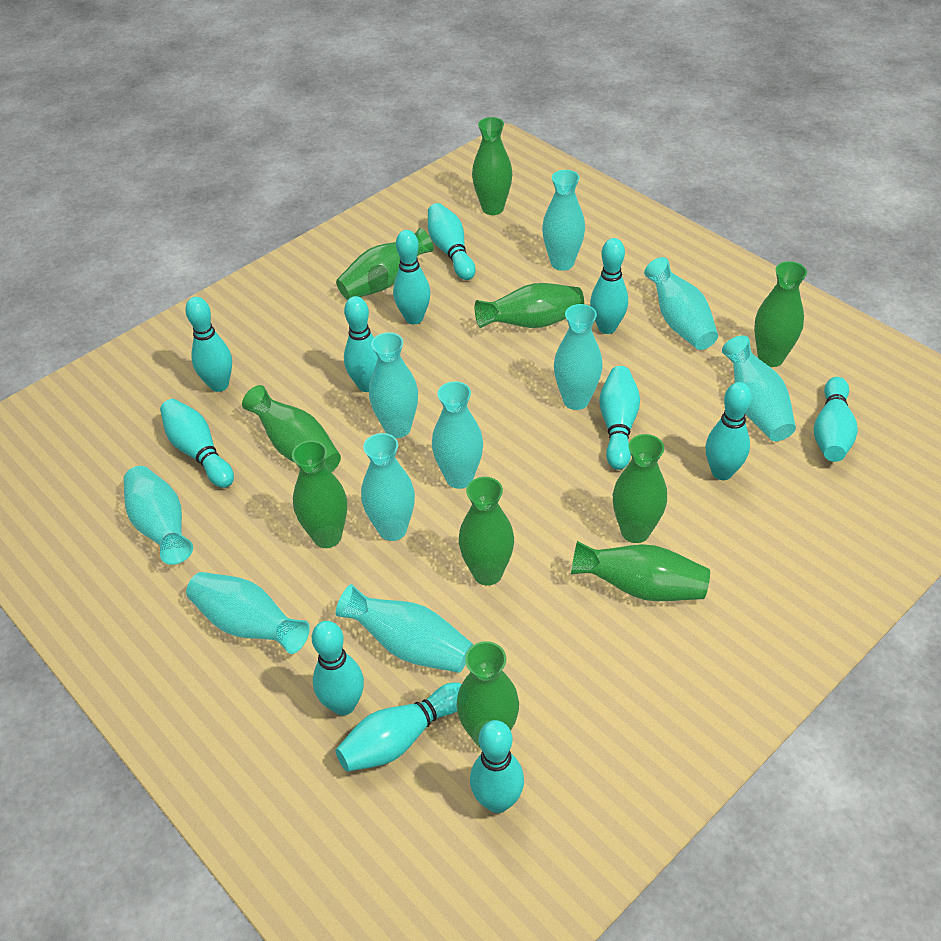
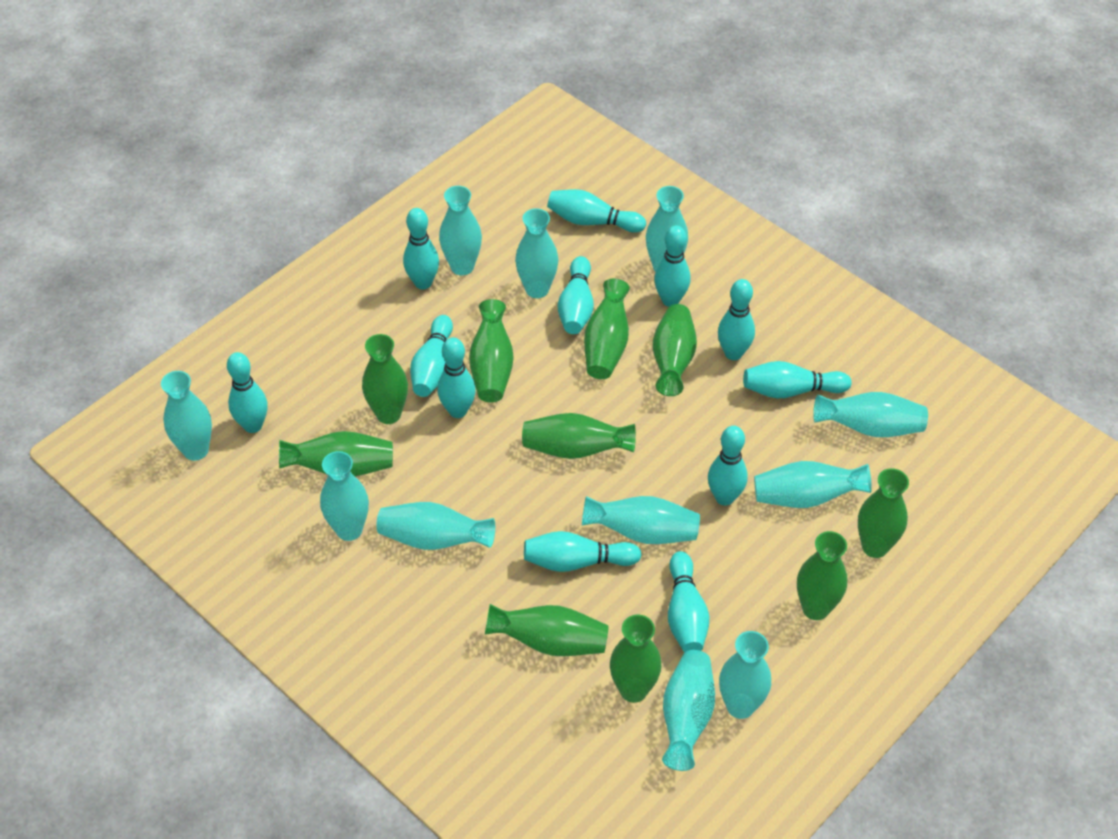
turquoise vase: 10 -> 11

